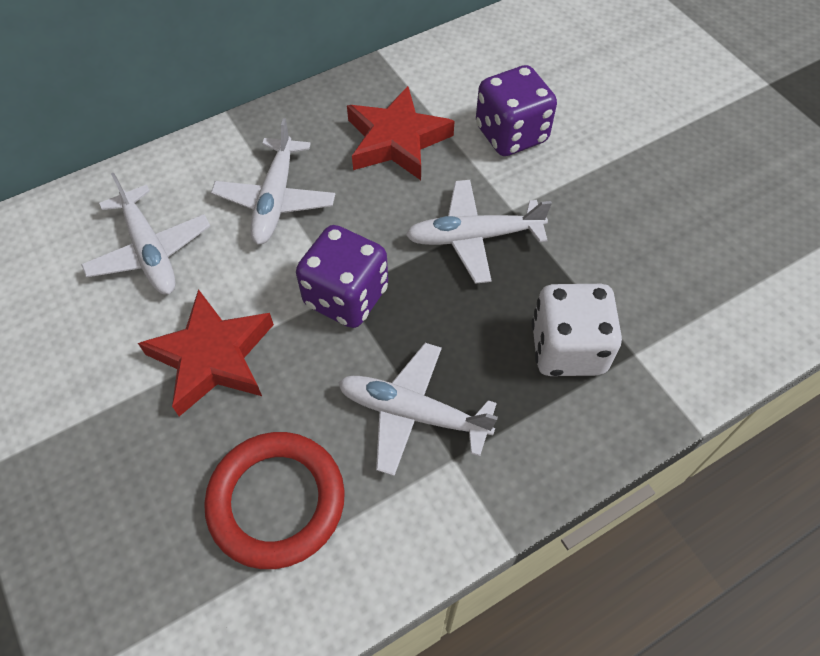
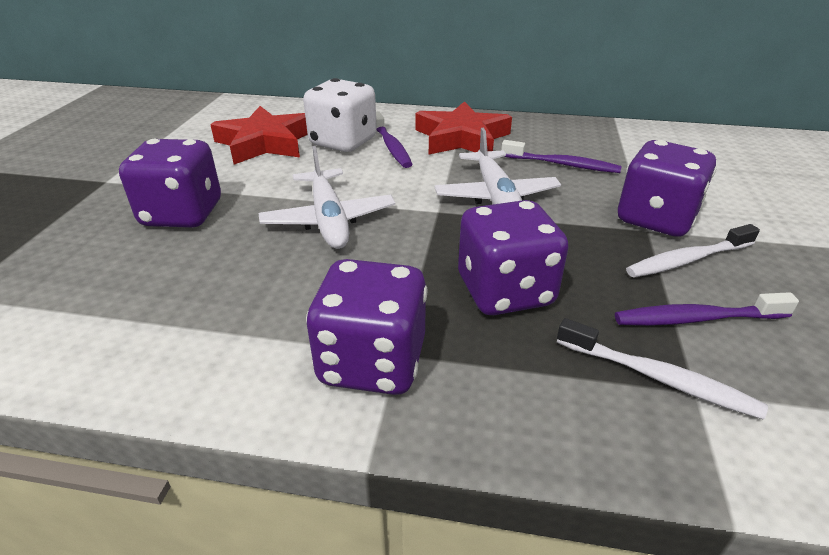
purple dice: 2 -> 4
purple toothbrush: 0 -> 3
red ring: 1 -> 0
white plane: 4 -> 2
white toothbrush: 0 -> 2

